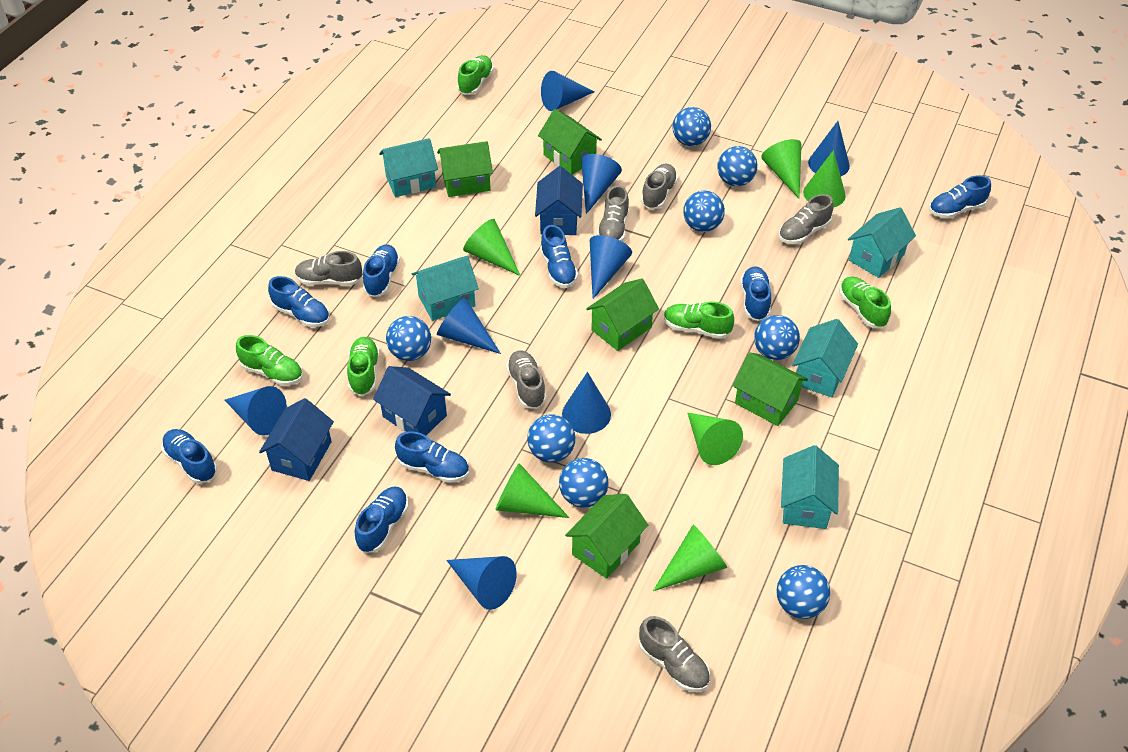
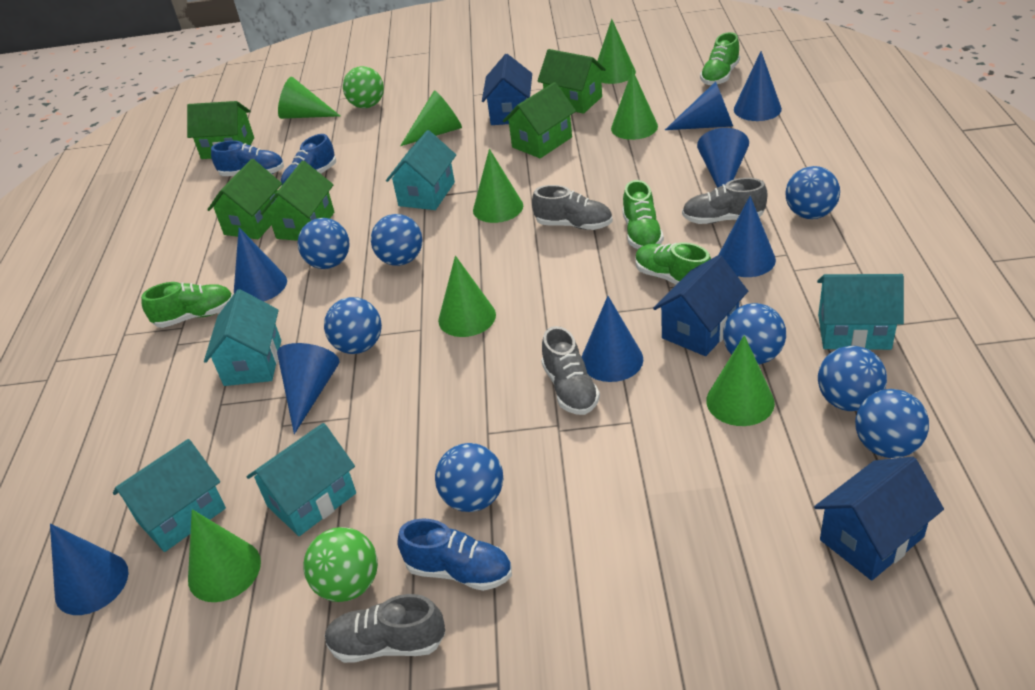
blue shoe: 8 -> 3
green ball: 0 -> 2
green cone: 6 -> 8
green shoe: 5 -> 4
grey shoe: 6 -> 4

